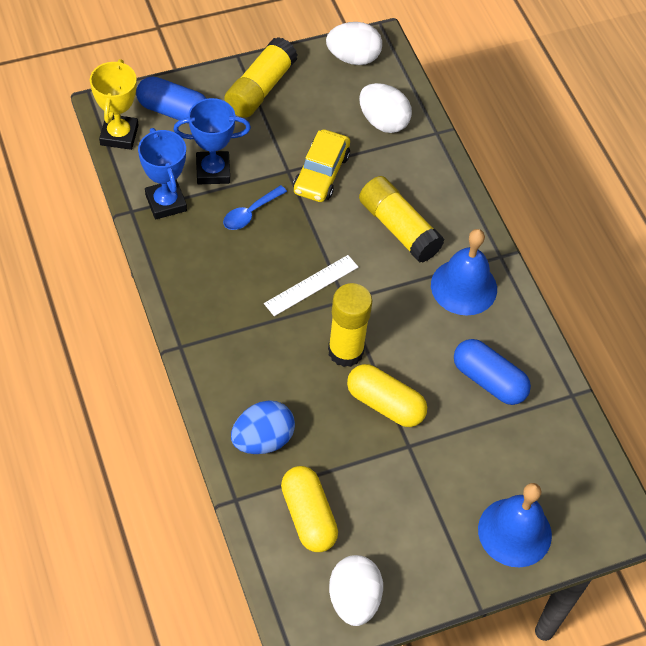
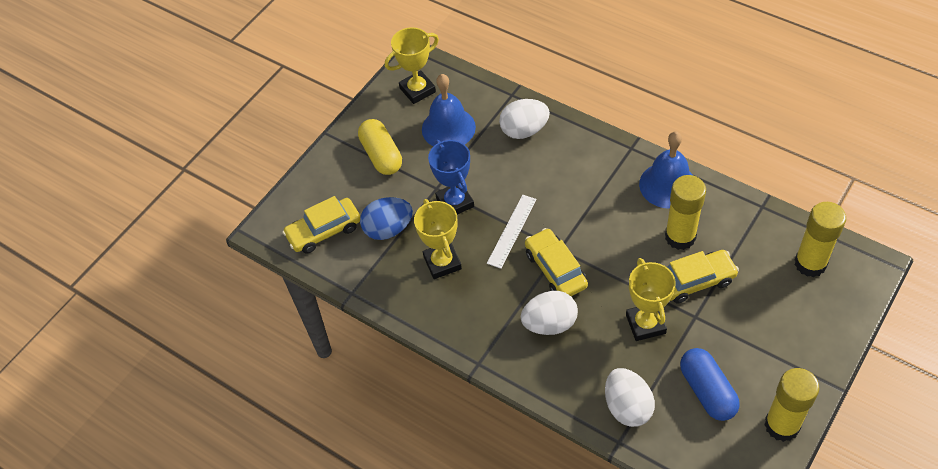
blue capsule: 2 -> 1
blue spoon: 1 -> 0
blue trophy: 2 -> 1
yellow capsule: 2 -> 1
yellow car: 1 -> 3
yellow trophy: 1 -> 3

